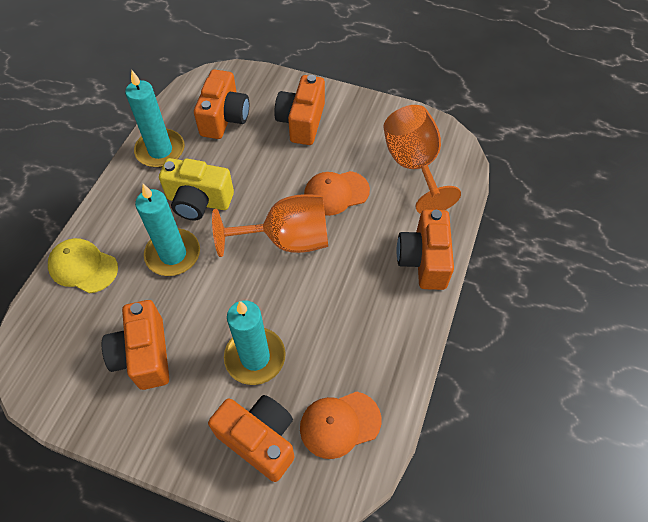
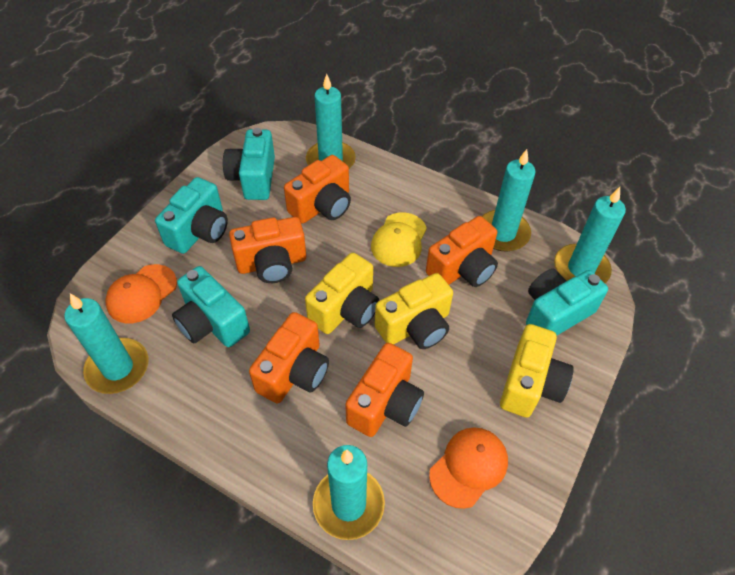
orange goblet: 2 -> 0
turquoise camera: 0 -> 4
turquoise candle: 3 -> 5
yellow camera: 1 -> 3

